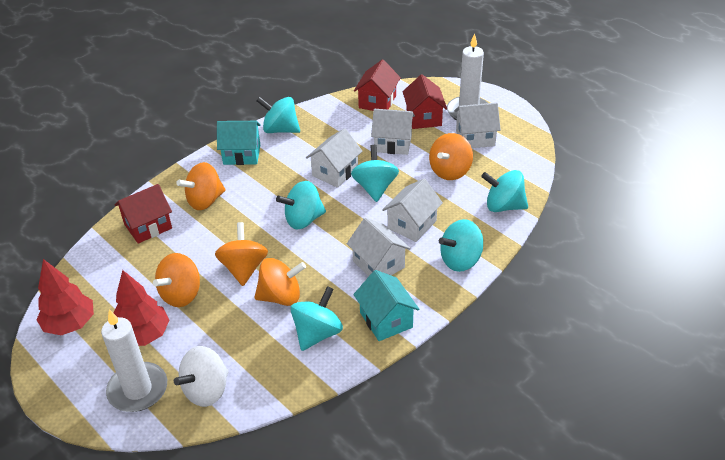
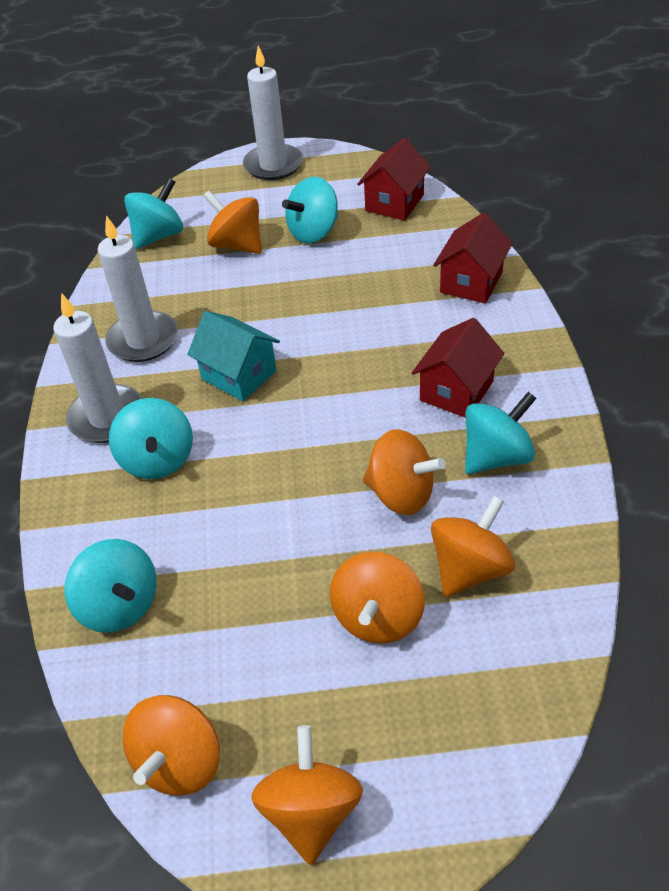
orange spinning top: 5 -> 6
red tree: 2 -> 0
turquoise house: 2 -> 1
turquoise spinning top: 6 -> 5
white candle: 2 -> 3
white house: 5 -> 0
white spinning top: 1 -> 0

